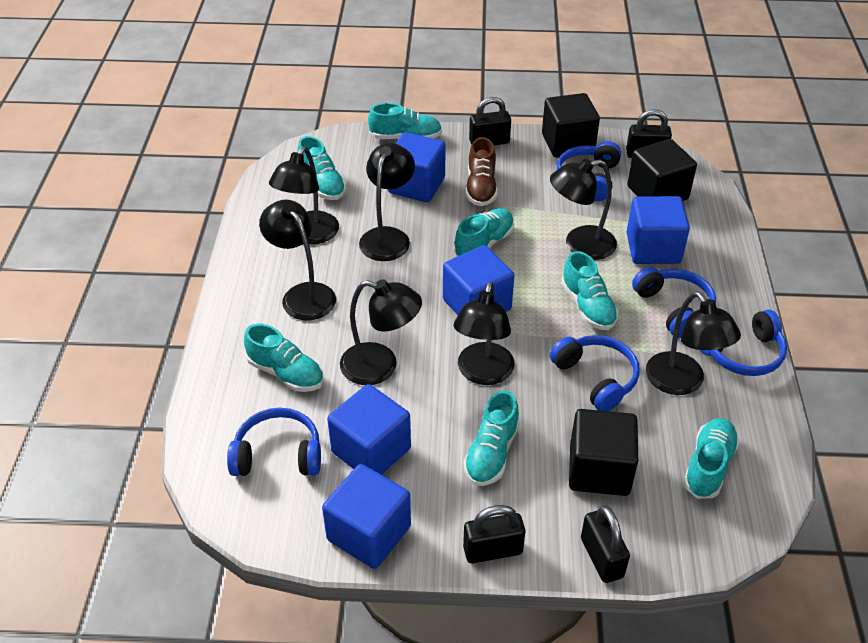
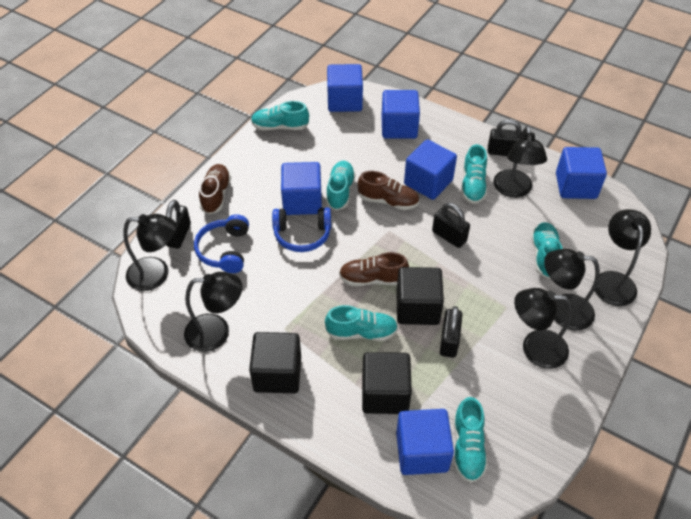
black lamp: 7 -> 6
blue cube: 5 -> 6
blue headphones: 5 -> 2
brown shoe: 1 -> 3
turquoise shoe: 7 -> 6

